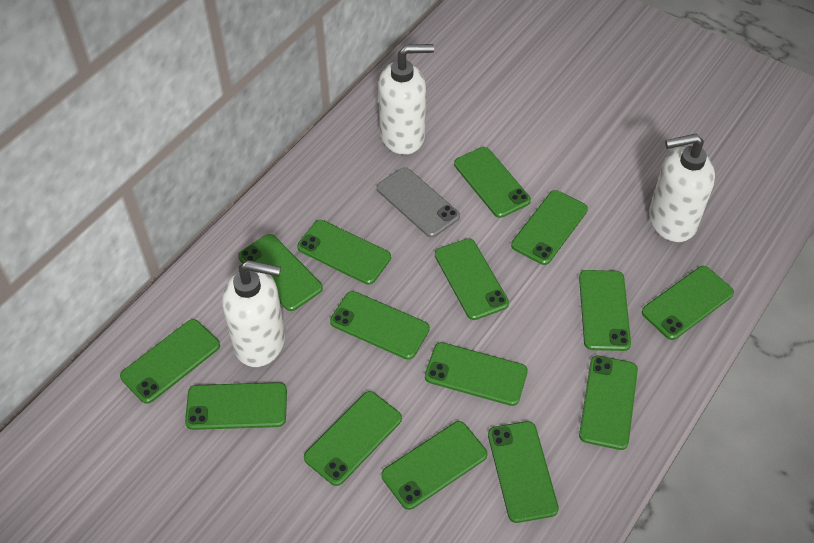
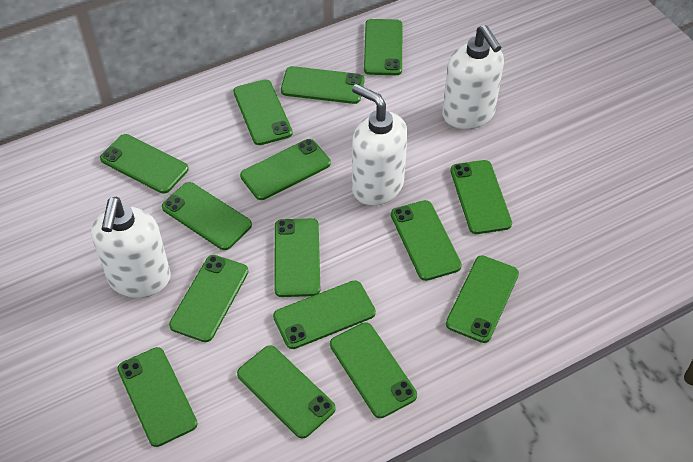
grey phone: 1 -> 0

